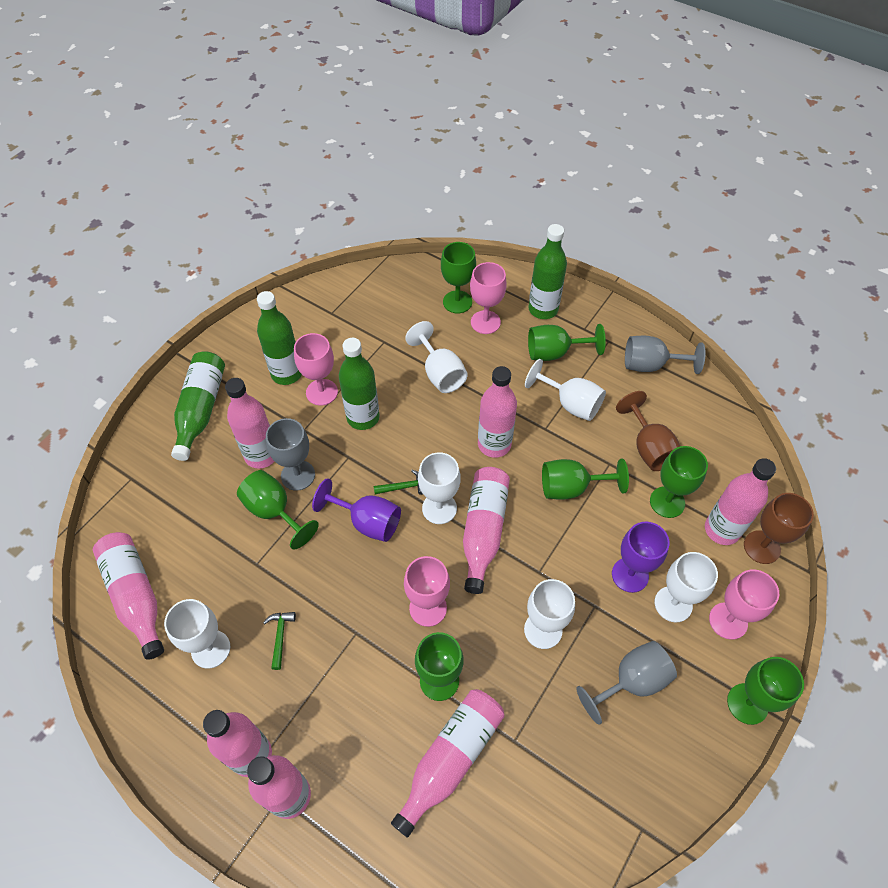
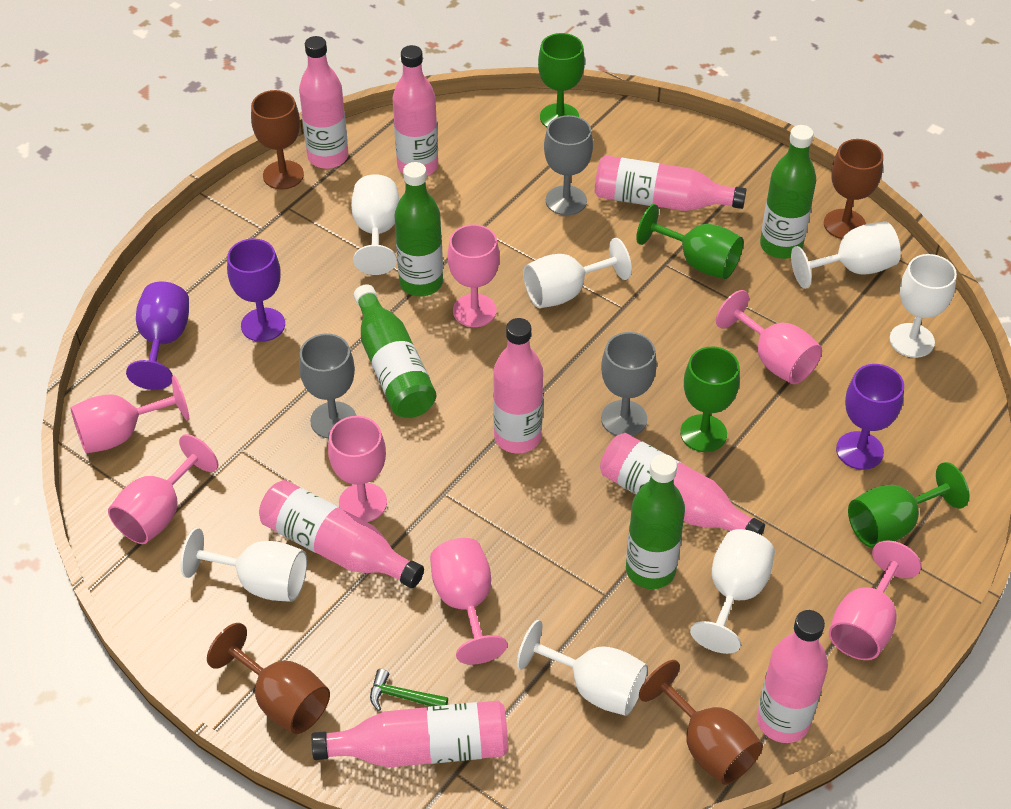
brown goblet: 2 -> 4
green goblet: 7 -> 4
green hammer: 2 -> 1
pink goblet: 4 -> 7
purple goblet: 2 -> 3
white goblet: 6 -> 7

